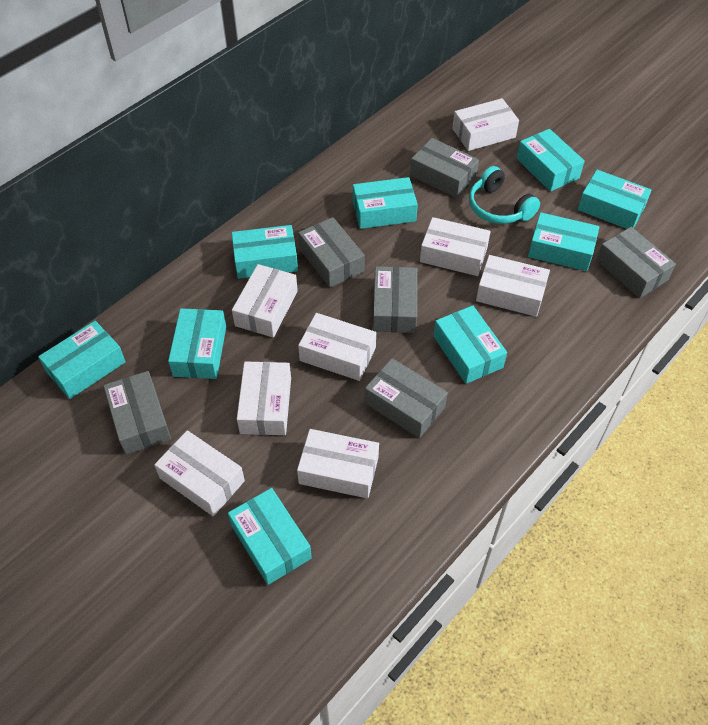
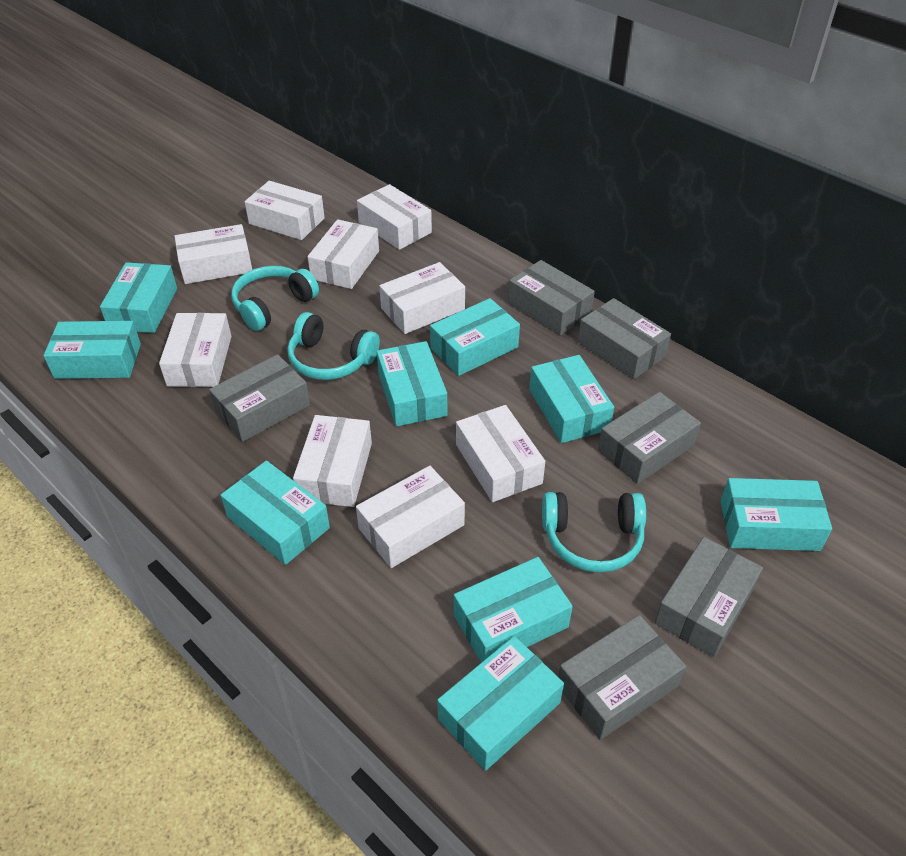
turquoise headphones: 1 -> 3
white box: 8 -> 9

